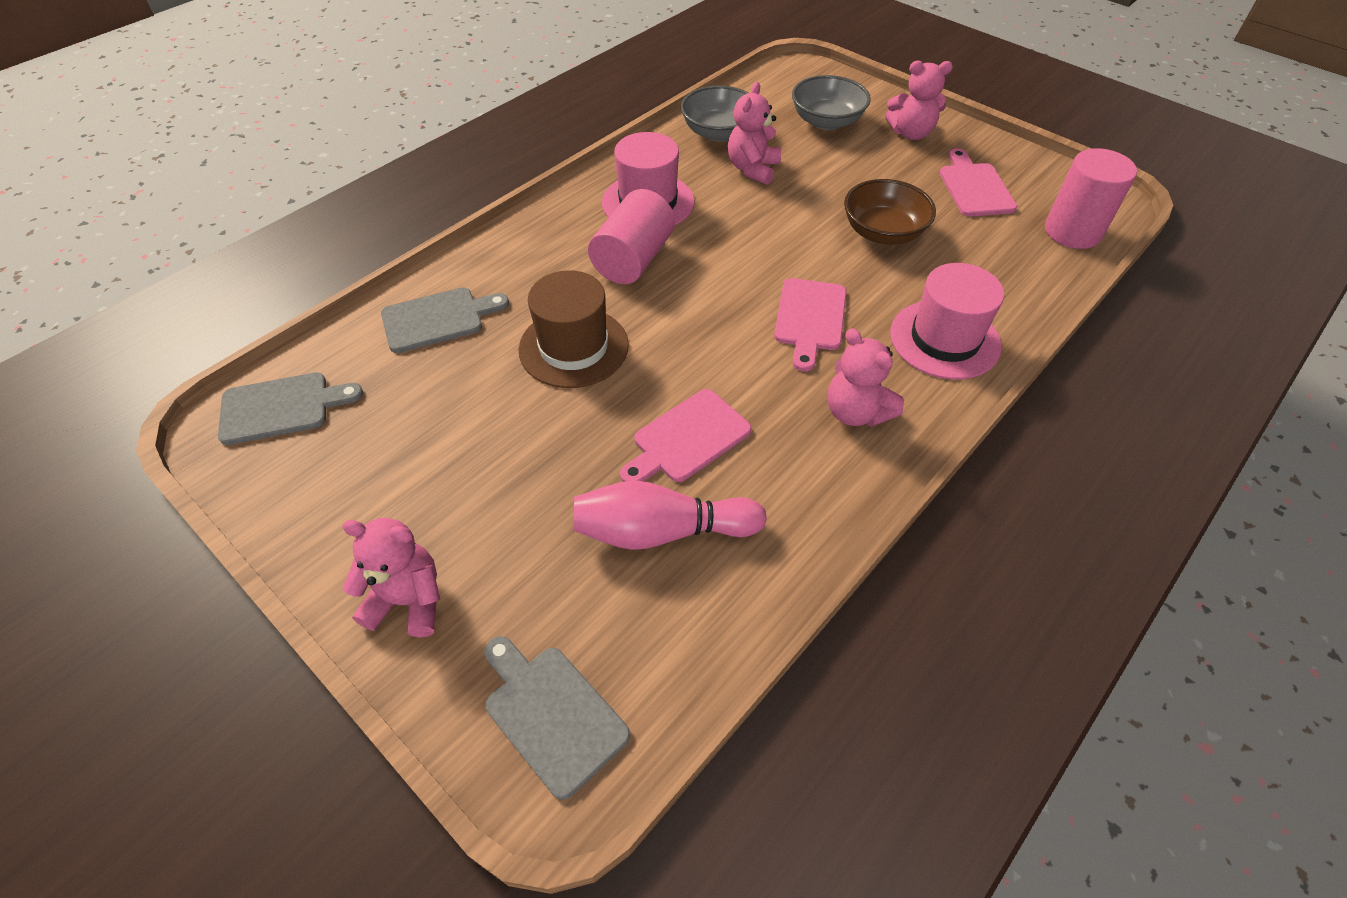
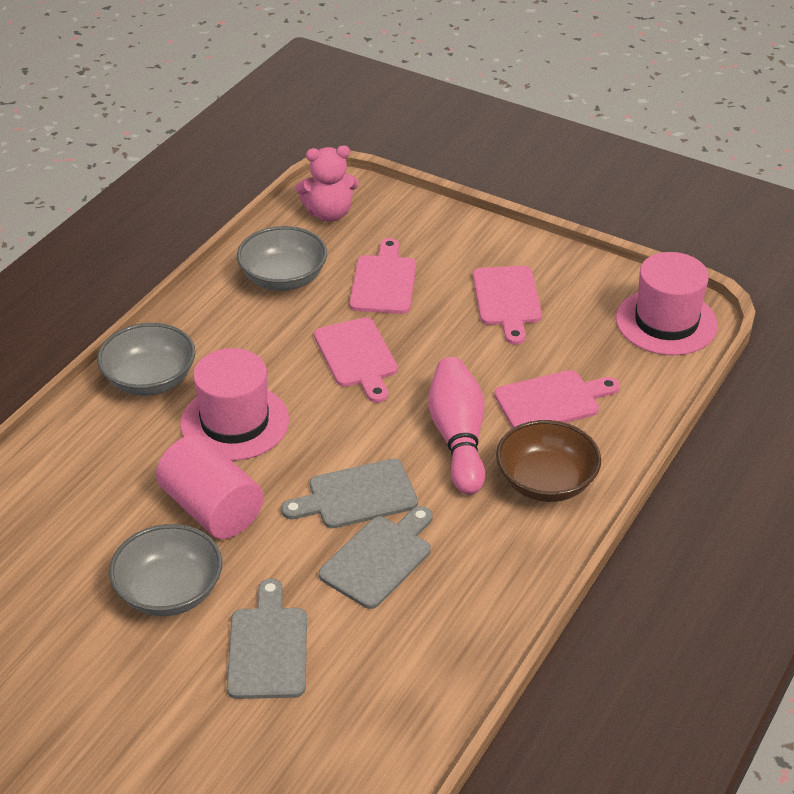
brown hat: 1 -> 0
grey bowl: 2 -> 3
pink cutting board: 3 -> 4
pink cylinder: 2 -> 1
pink teddy bear: 4 -> 1

